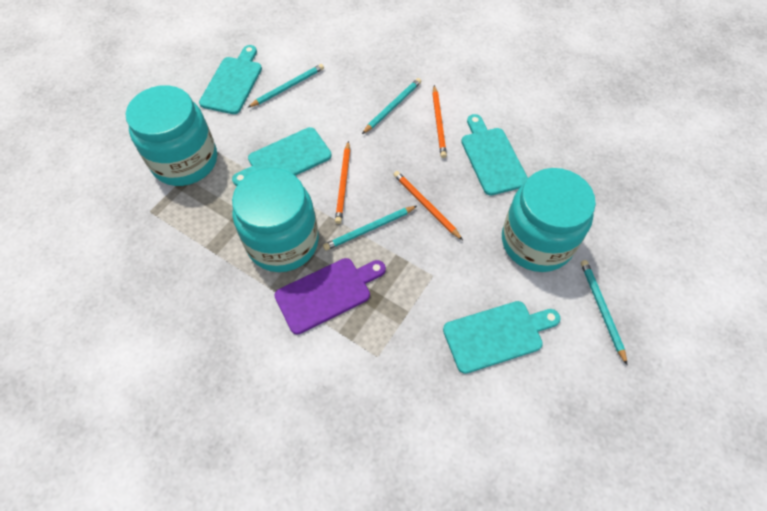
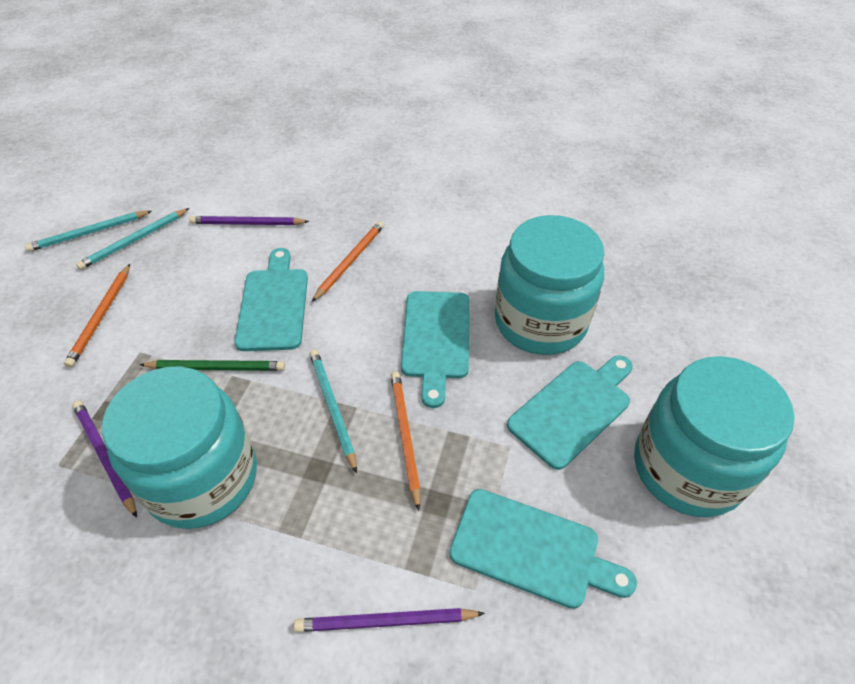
green pencil: 0 -> 1
purple cutting board: 1 -> 0
purple pencil: 0 -> 3
turquoise pencil: 4 -> 3

